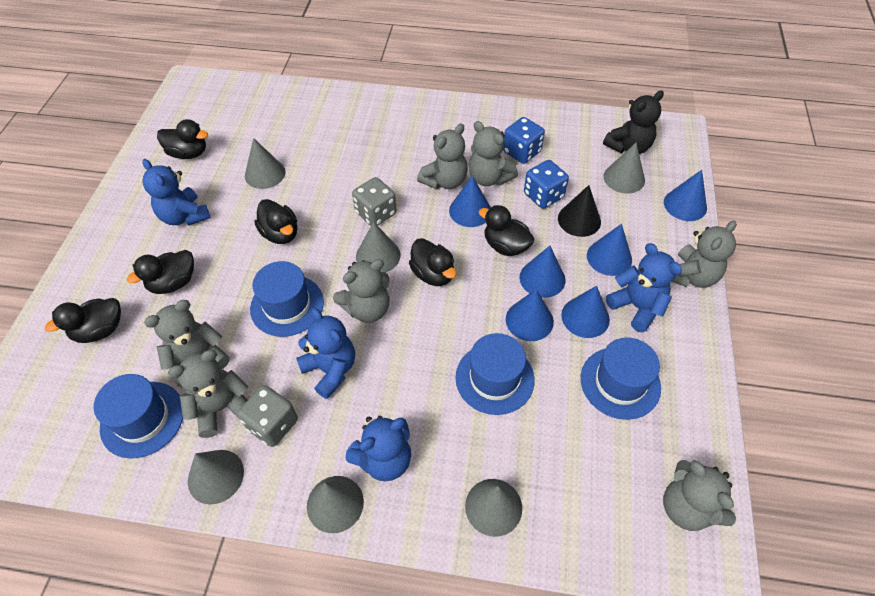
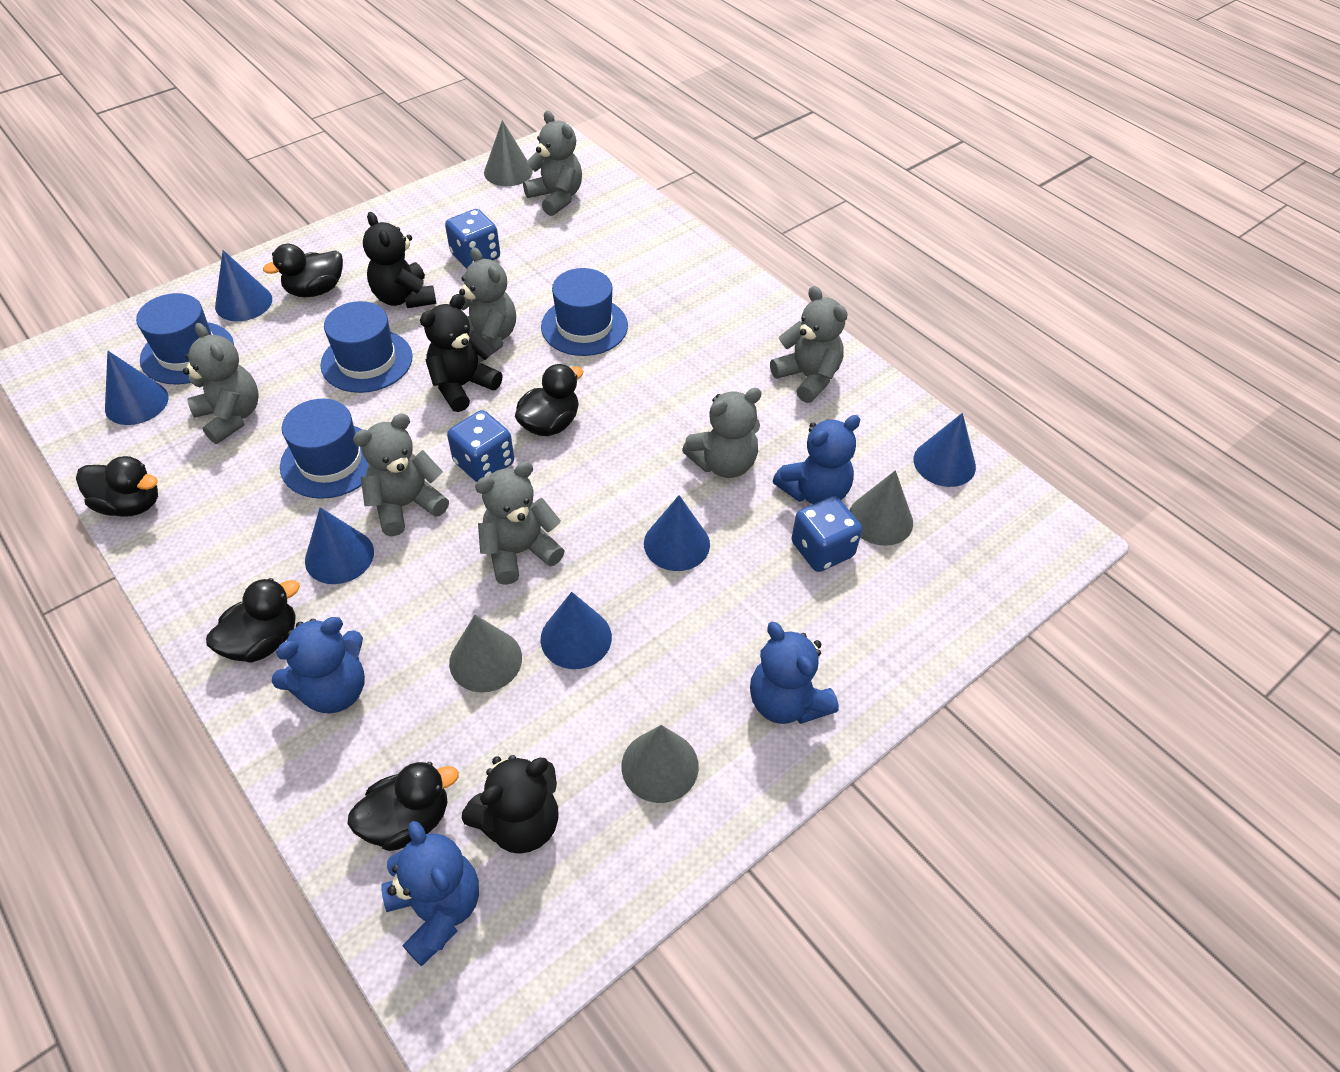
black cone: 1 -> 0
black duck: 6 -> 5
black teddy bear: 1 -> 3
blue dice: 2 -> 3
grey cone: 6 -> 4
grey dice: 2 -> 0

